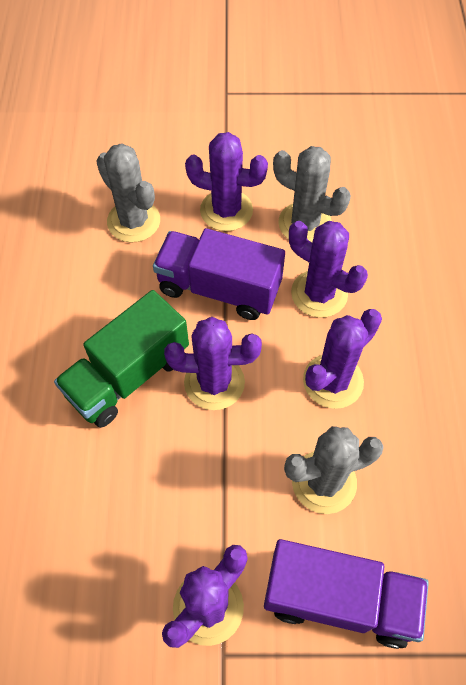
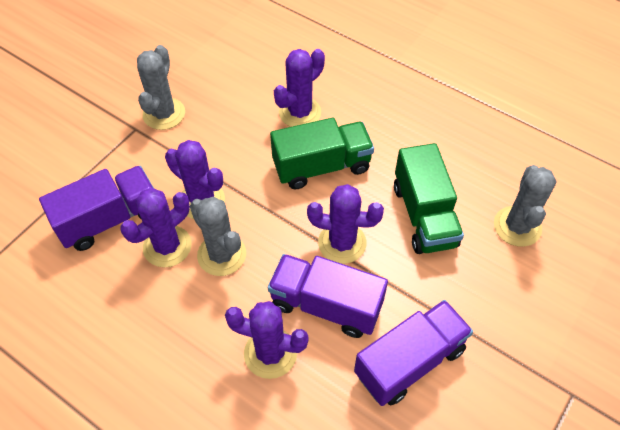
green truck: 1 -> 2
purple truck: 2 -> 3

